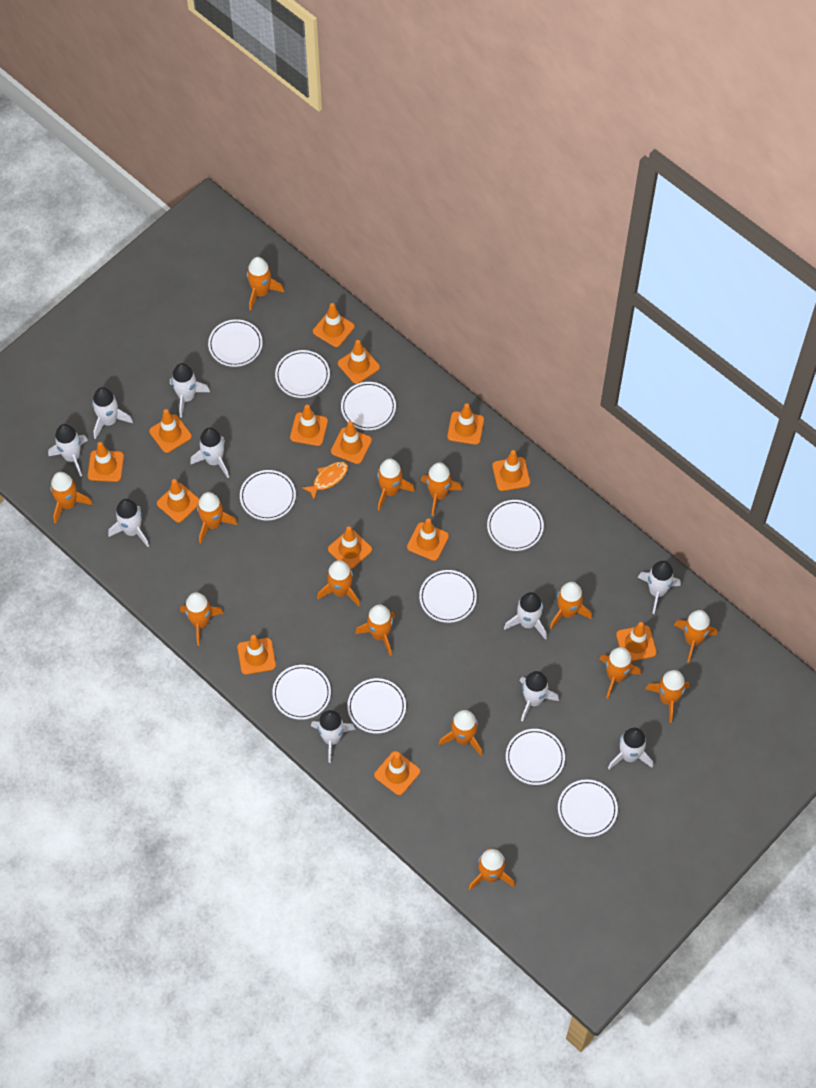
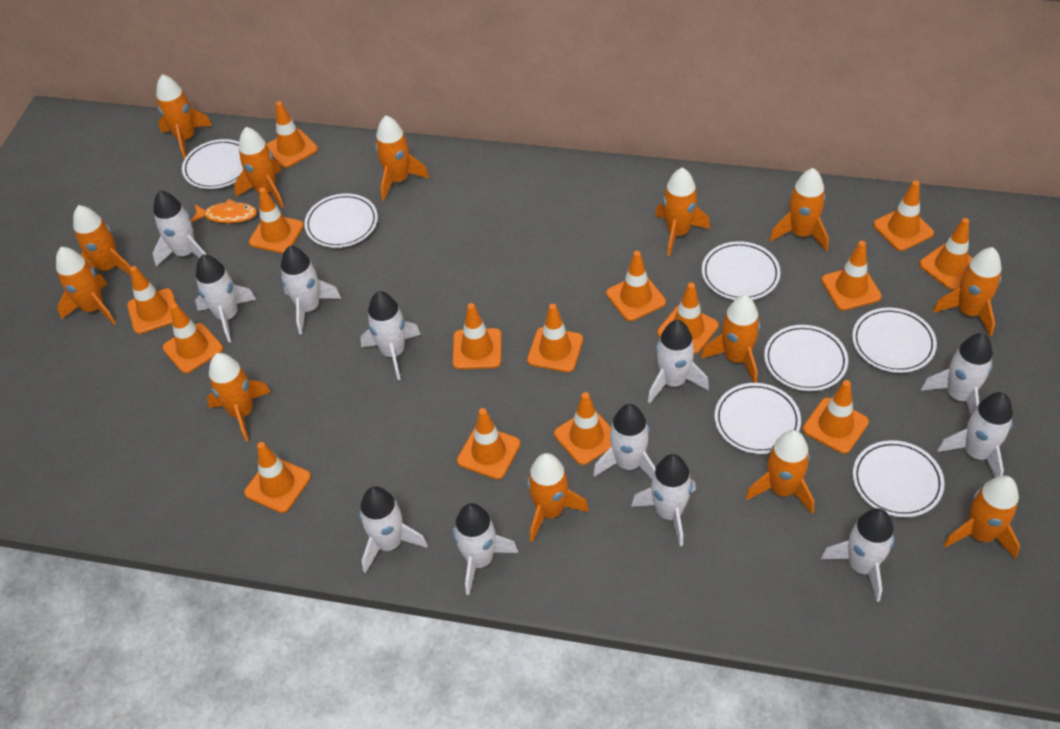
orange rocket: 14 -> 13
orange traffic cone: 14 -> 15
white plate: 10 -> 7
white rocket: 10 -> 12

